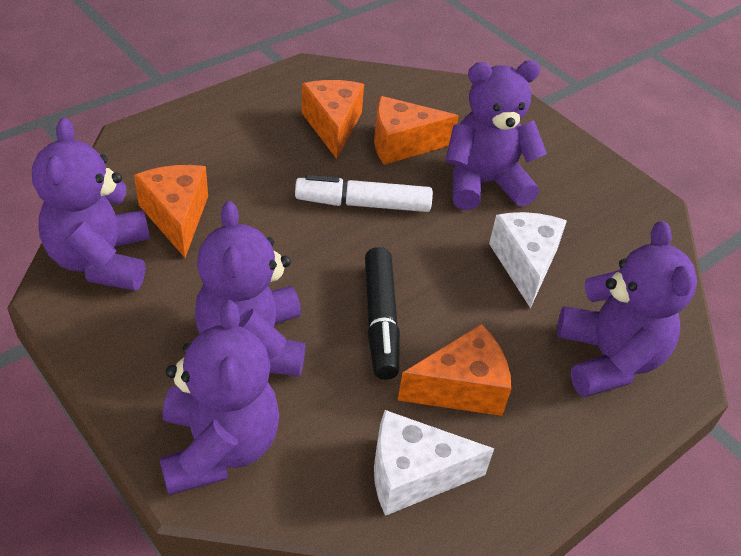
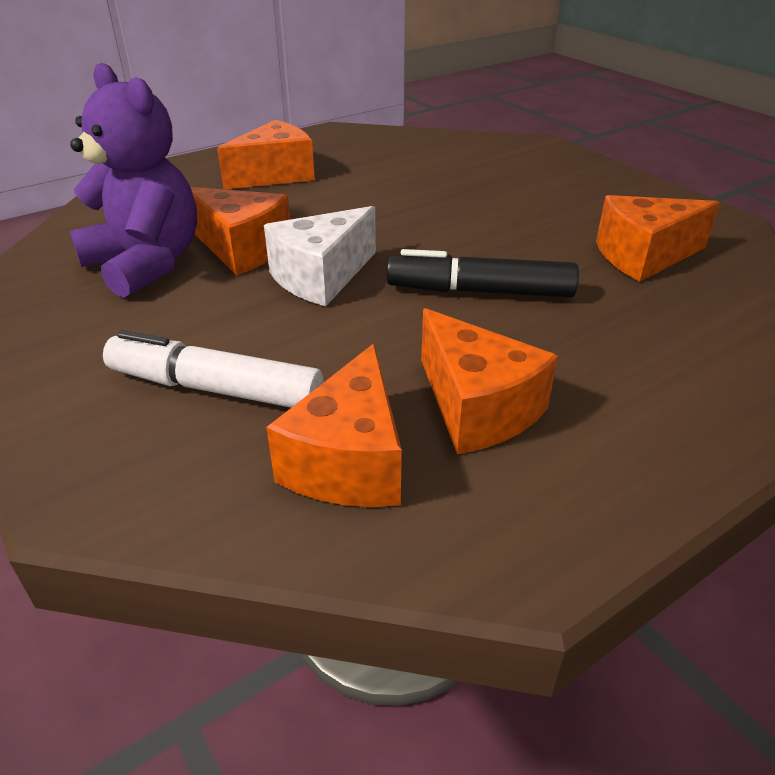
orange cheese: 4 -> 5
purple teddy bear: 5 -> 1
white cheese: 2 -> 1

